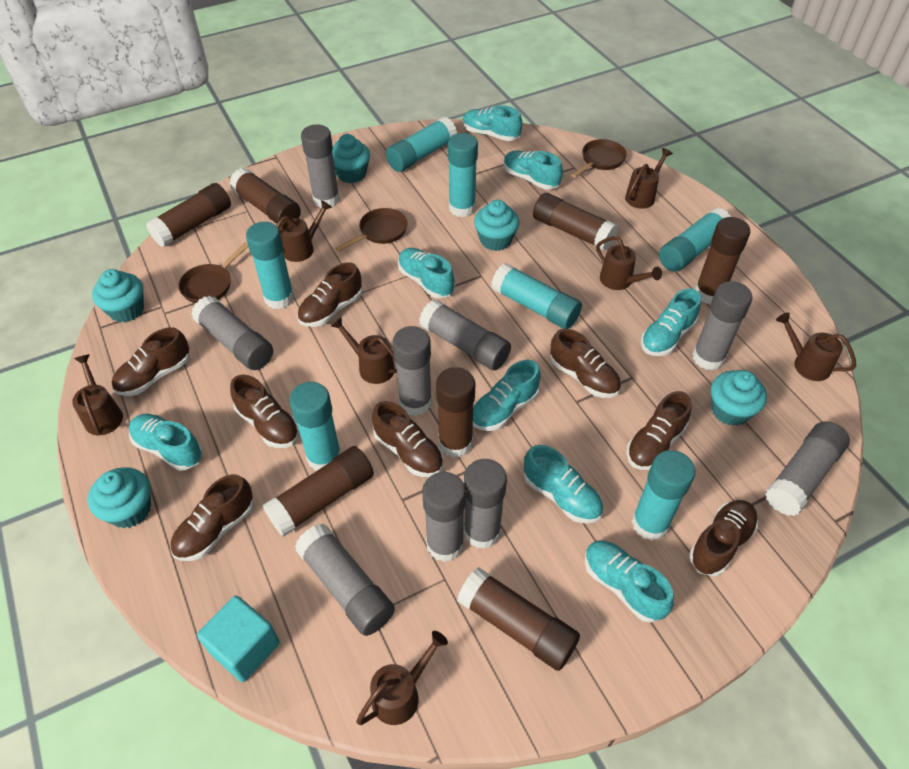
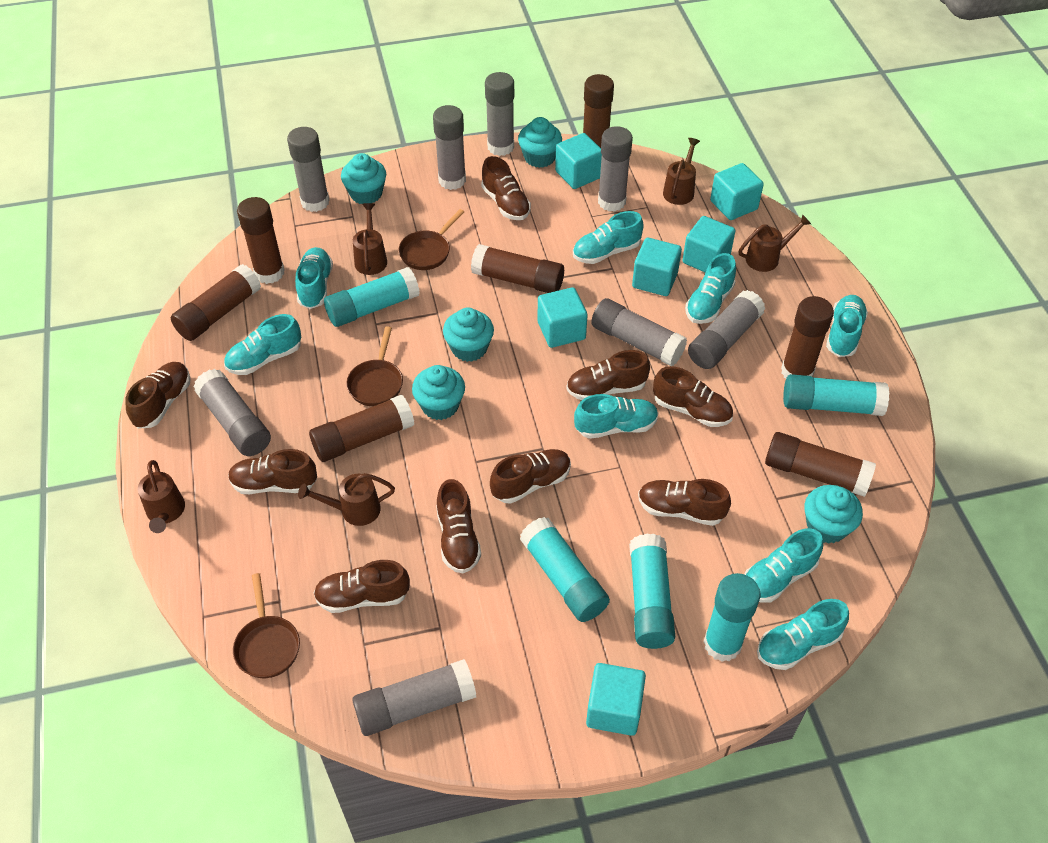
brown shoe: 8 -> 9
brown watering can: 7 -> 5
grey glue stick: 9 -> 8
turquoise cube: 1 -> 6
turquoise glue stick: 7 -> 5

